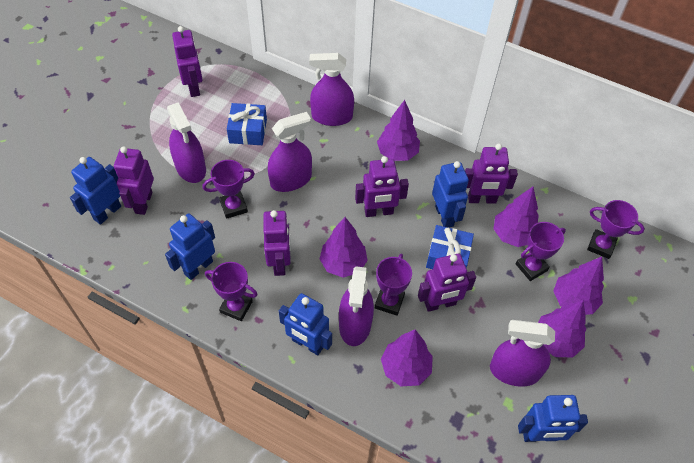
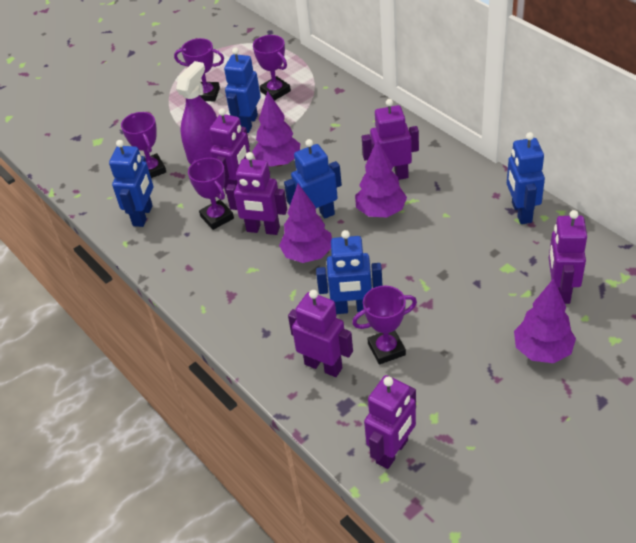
blue gift: 2 -> 0
purple spray bottle: 5 -> 1
purple tree: 6 -> 4

